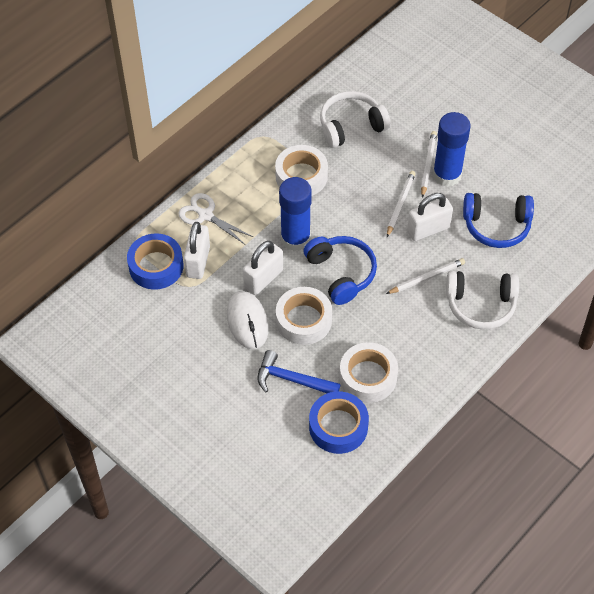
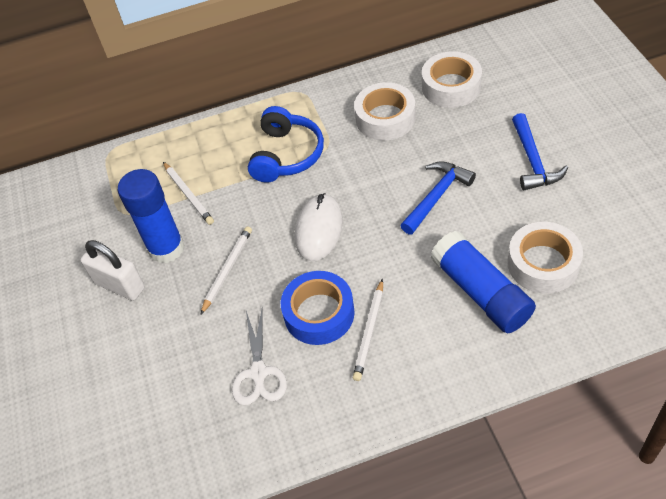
blue hammer: 1 -> 2
blue headphones: 2 -> 1
blue tape: 2 -> 1
white headphones: 2 -> 0
white padlock: 3 -> 1

